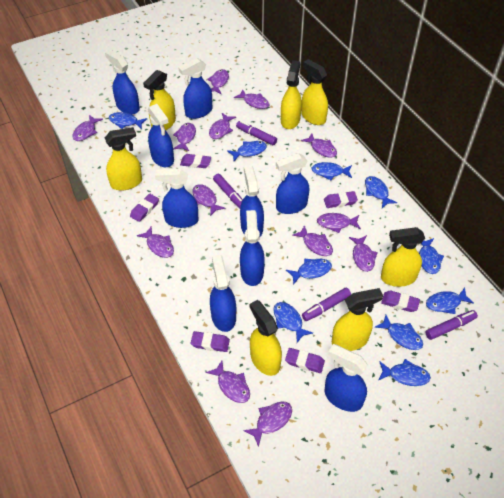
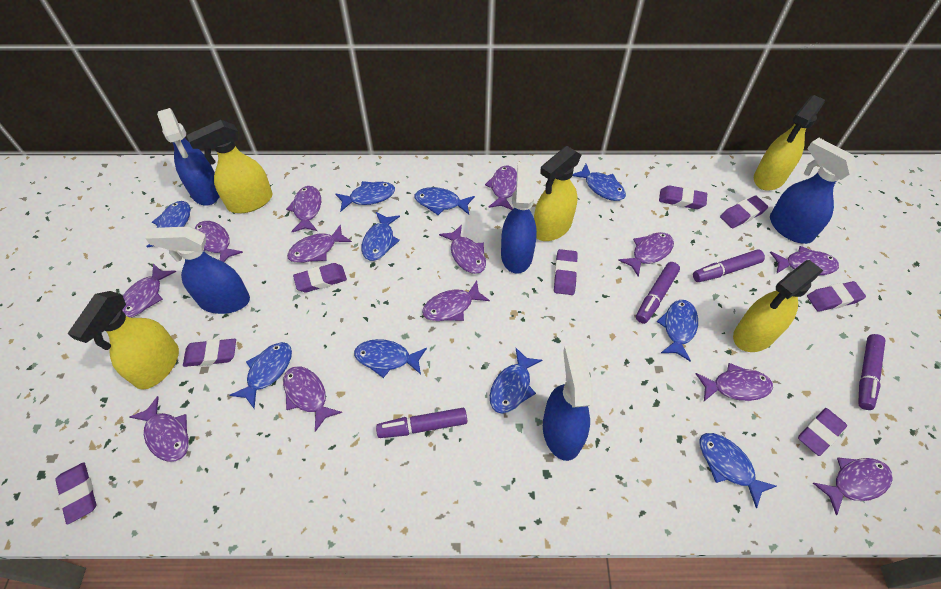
blue spray bottle: 9 -> 5
purple eraser: 6 -> 8
yellow spray bottle: 7 -> 5

